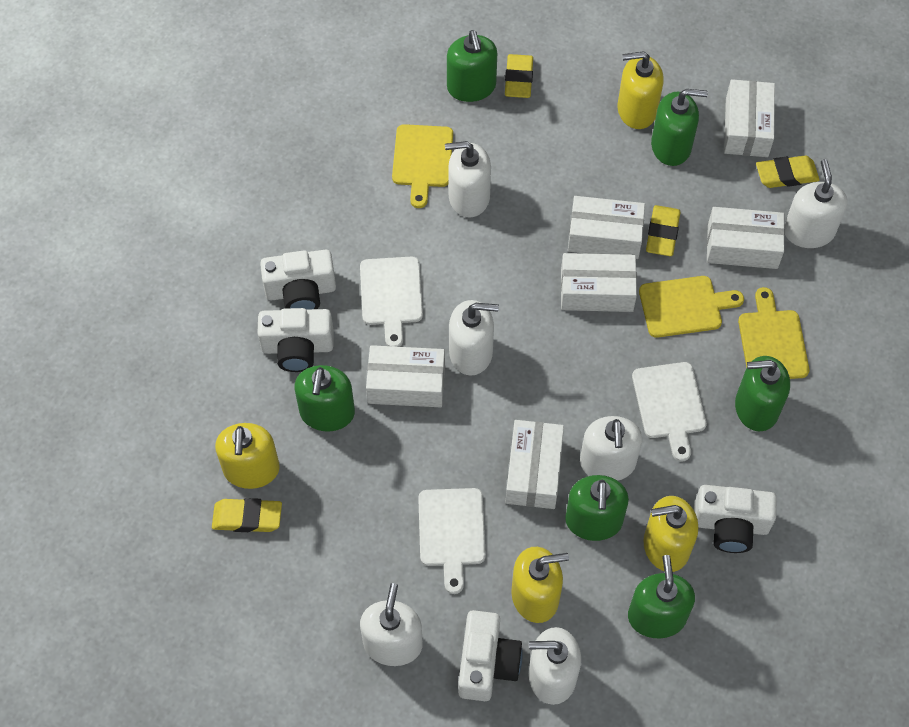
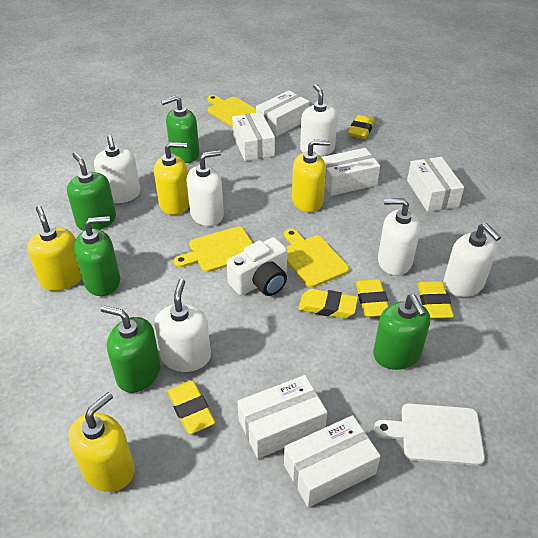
green soap dispenser: 6 -> 5
white camera: 4 -> 1
white cutting board: 3 -> 1
yellow eraser: 4 -> 5

